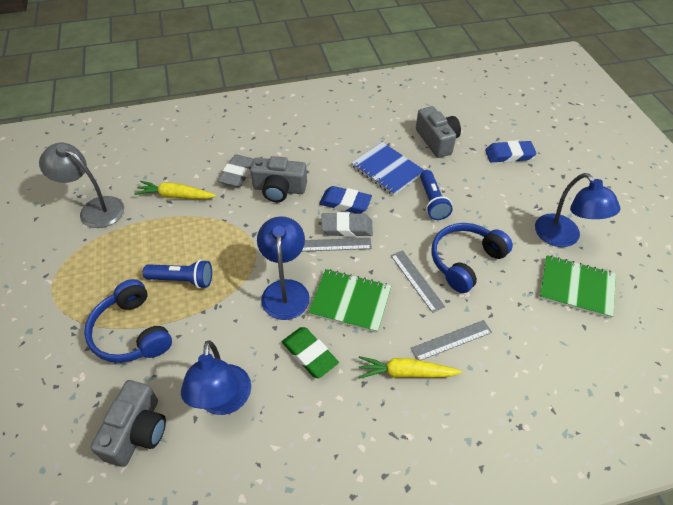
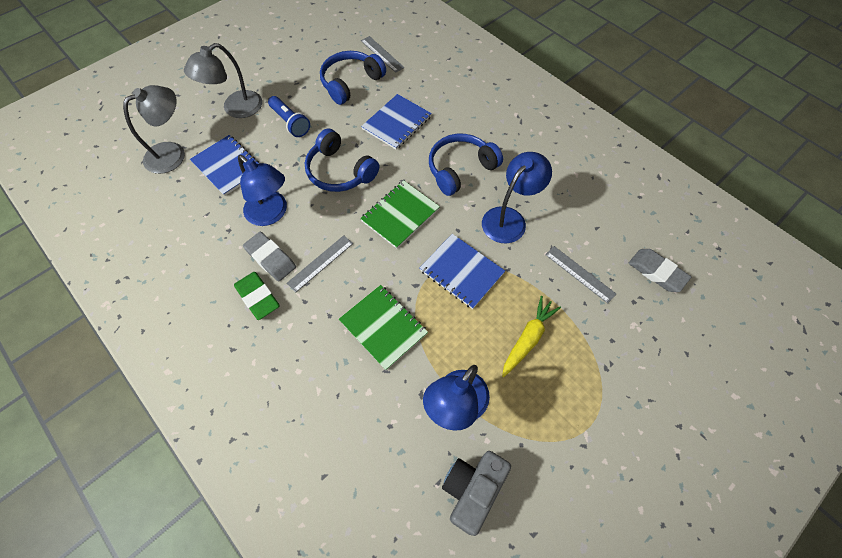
blue eraser: 2 -> 0
blue flashlight: 2 -> 1
blue headphones: 2 -> 3
blue notebook: 1 -> 3
grey camera: 3 -> 1
grey lamp: 1 -> 2
yellow carrot: 2 -> 1

